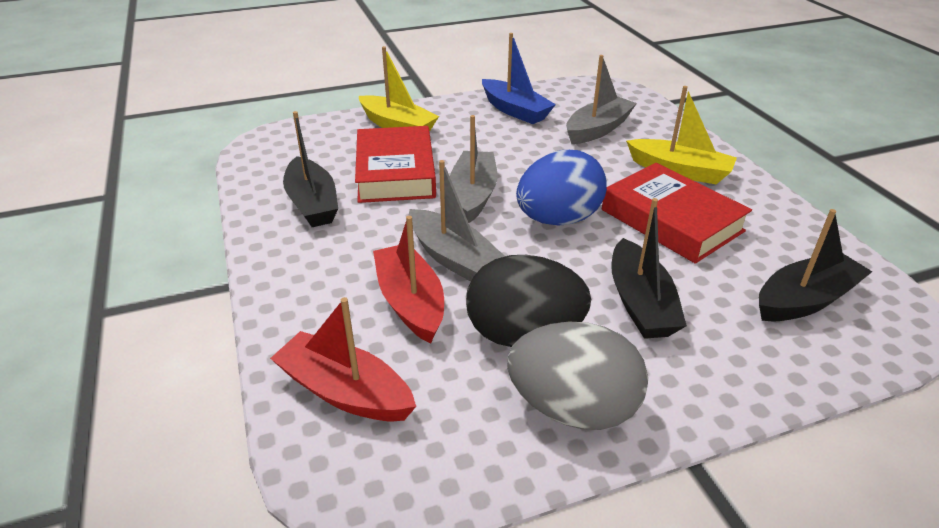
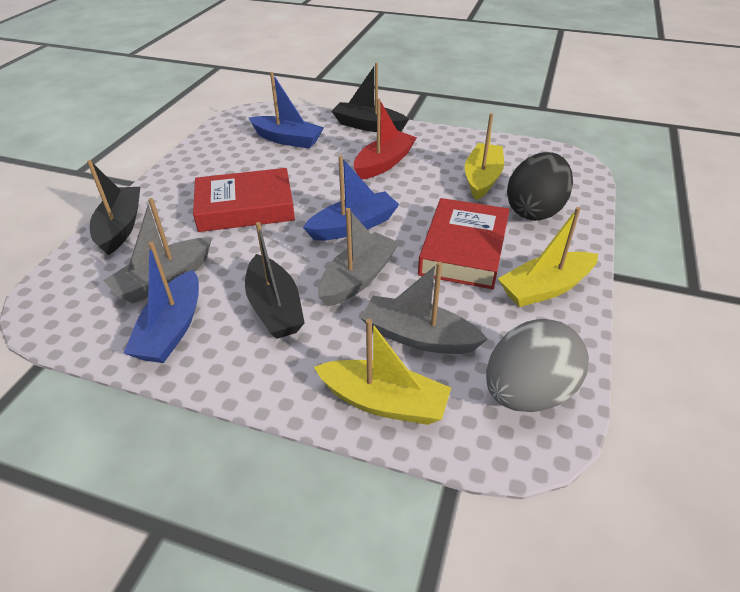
blue boat: 1 -> 3
blue egg: 1 -> 0
red boat: 2 -> 1
yellow boat: 2 -> 3

